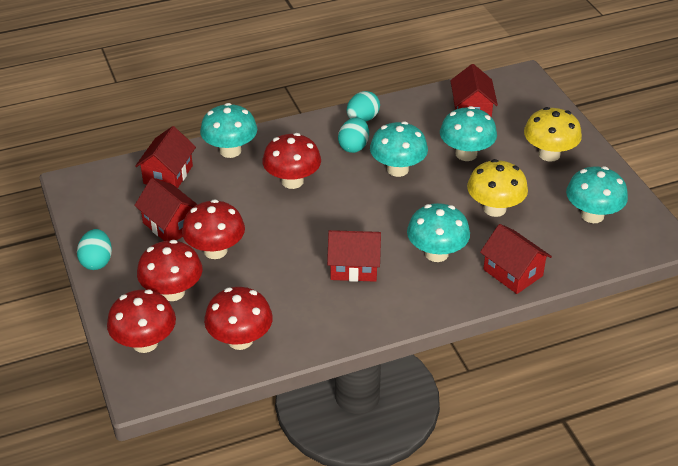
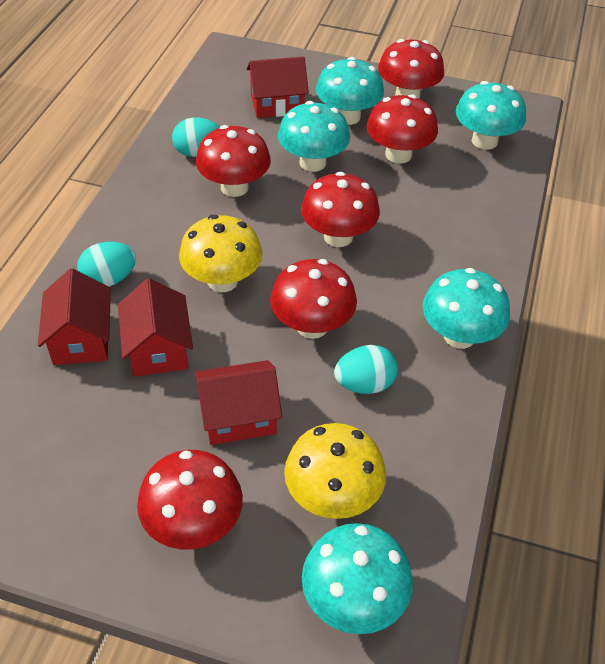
red house: 5 -> 4
red mushroom: 5 -> 6

